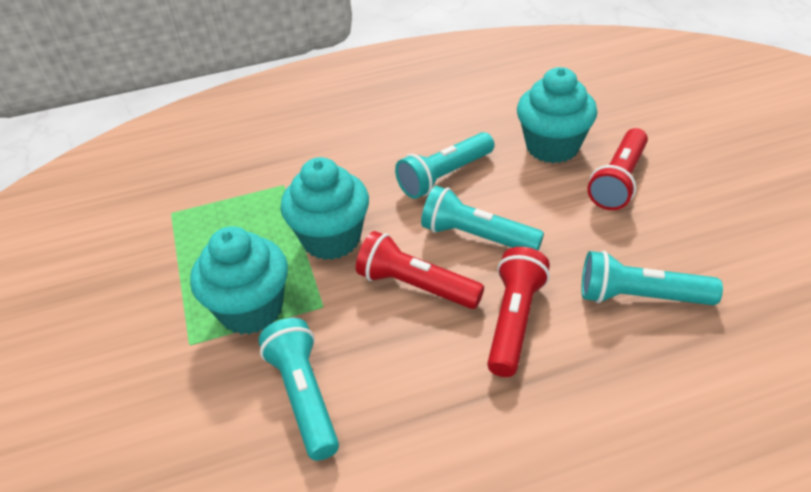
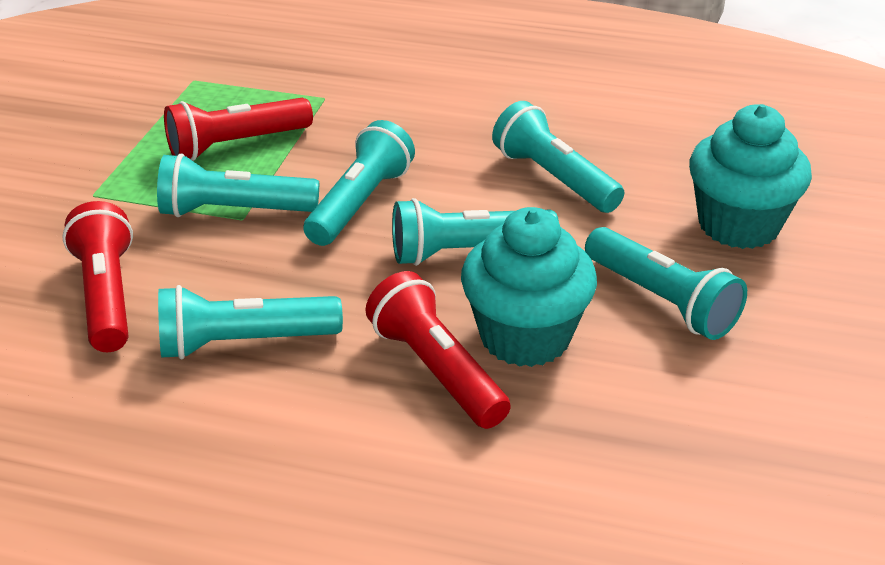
turquoise cupcake: 3 -> 2
turquoise flashlight: 4 -> 6

